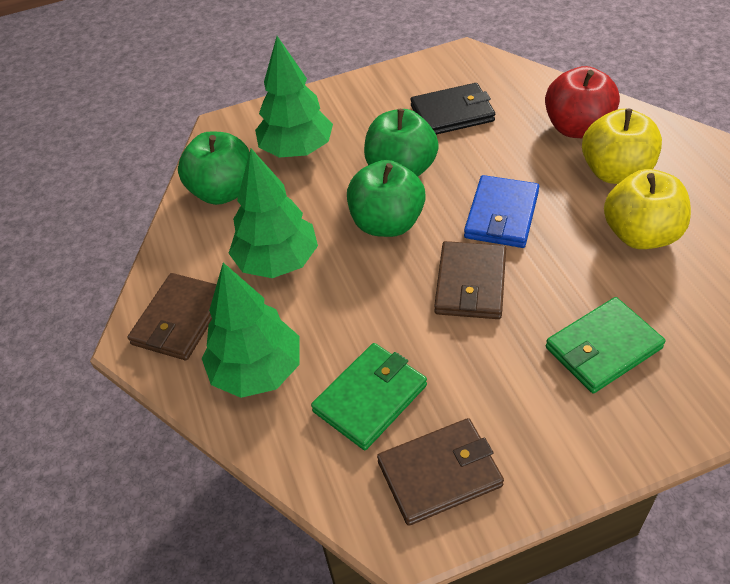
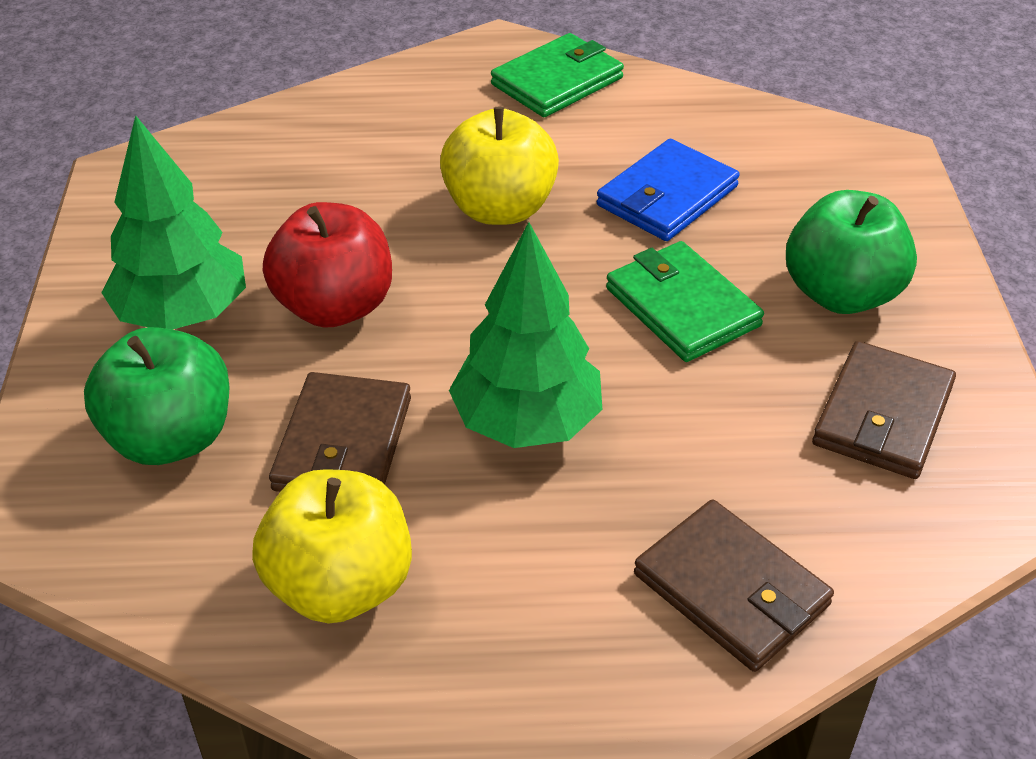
black wallet: 1 -> 0
green apple: 3 -> 2
green tree: 3 -> 2

